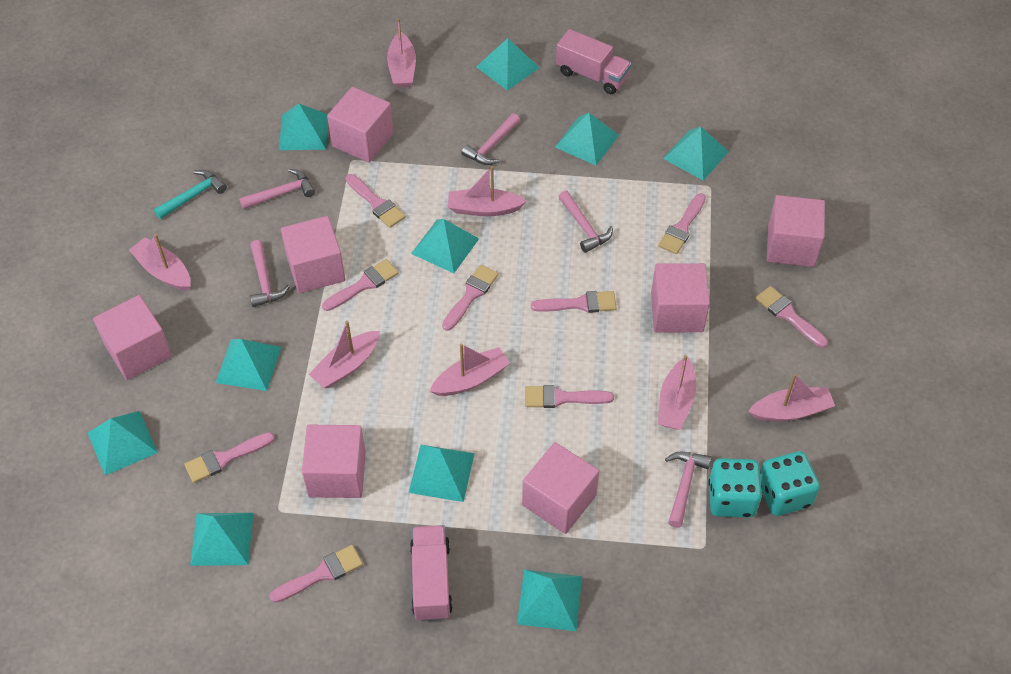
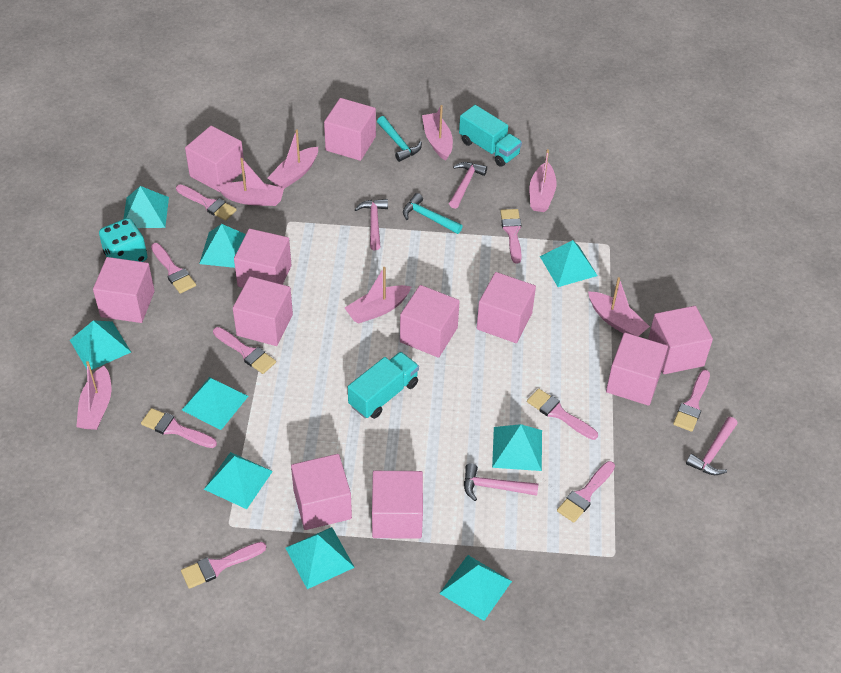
pink cube: 7 -> 11
pink hammer: 5 -> 4
pink truck: 2 -> 0
turquoise dice: 2 -> 1
turquoise hammer: 1 -> 2
turquoise pyramid: 10 -> 9
turquoise truck: 0 -> 2

